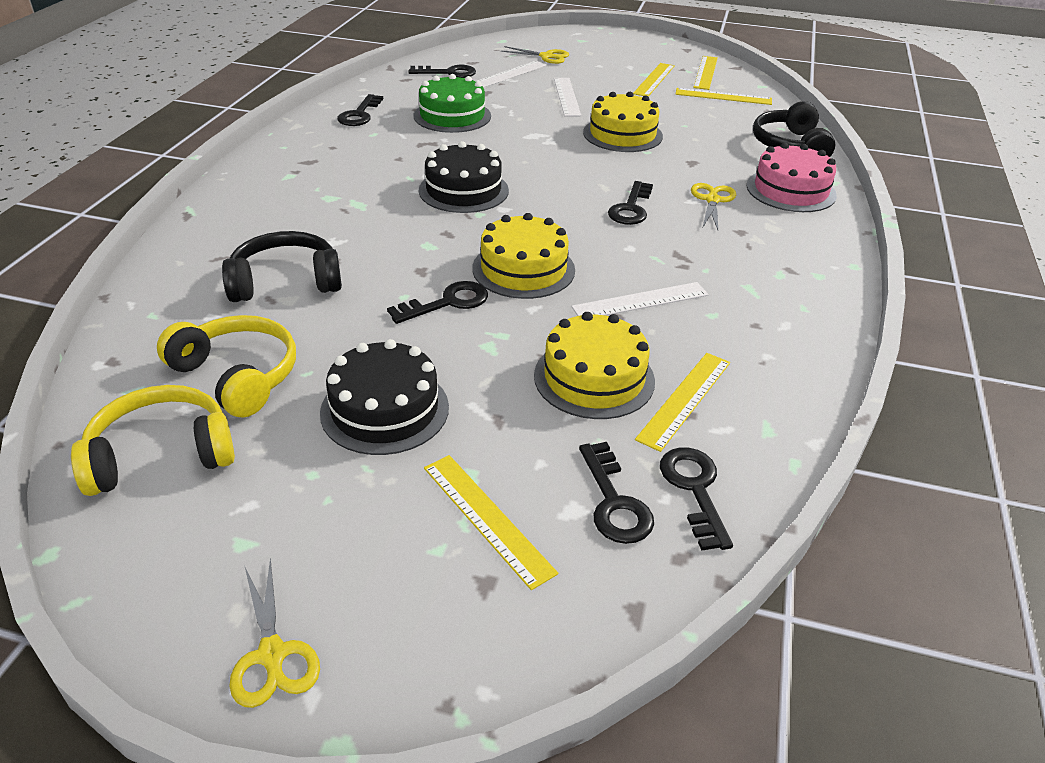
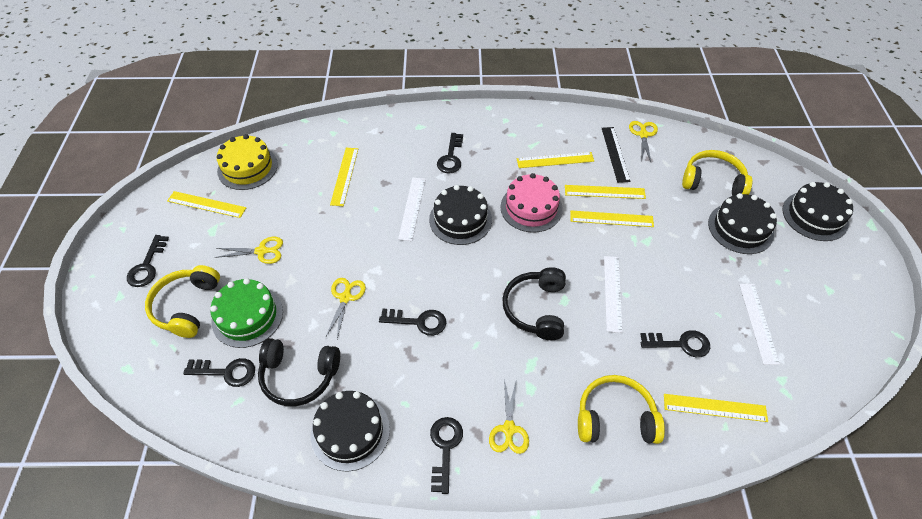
black cake: 2 -> 4
black ruler: 0 -> 1
yellow cake: 3 -> 1
yellow headphones: 2 -> 3
yellow ruler: 5 -> 6
yellow scissors: 3 -> 4

